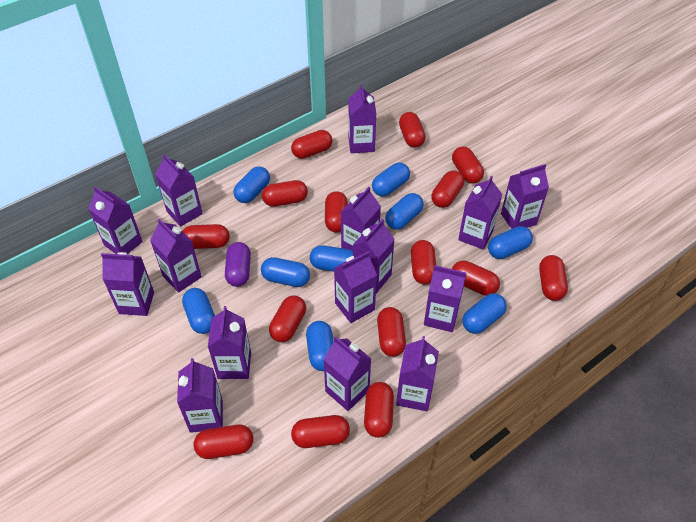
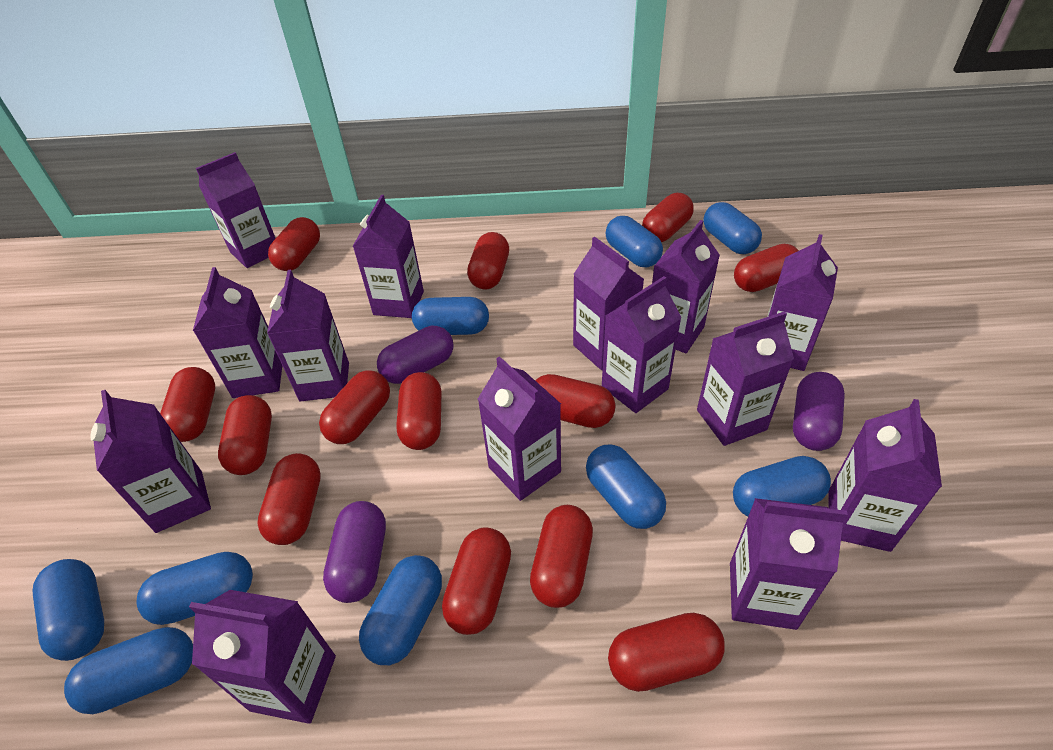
purple capsule: 1 -> 3
purple carton: 15 -> 14
red capsule: 15 -> 13

